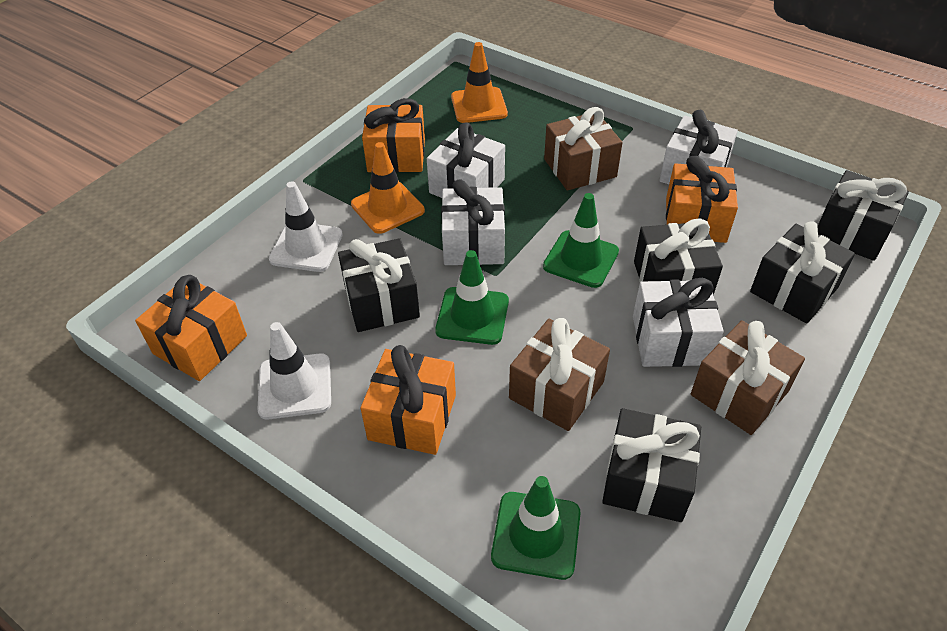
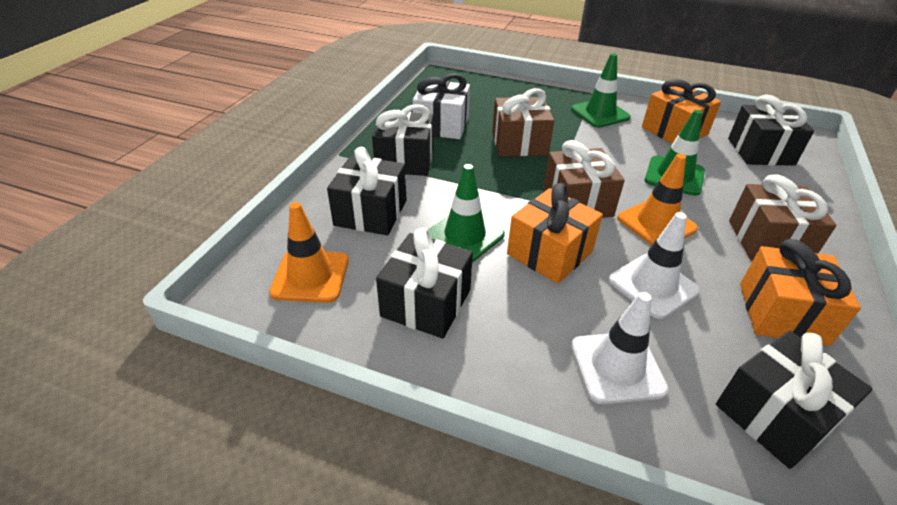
orange gift: 4 -> 3
white gift: 4 -> 1

